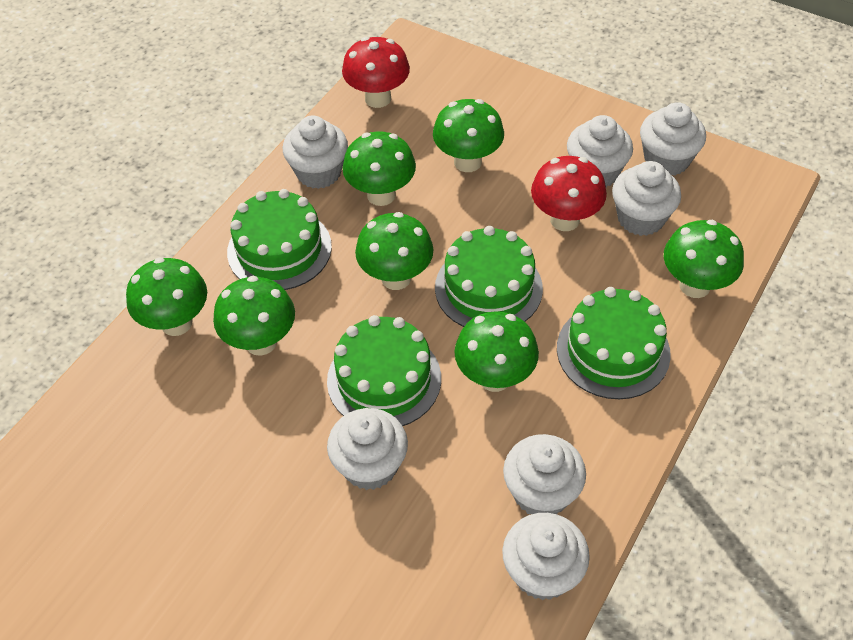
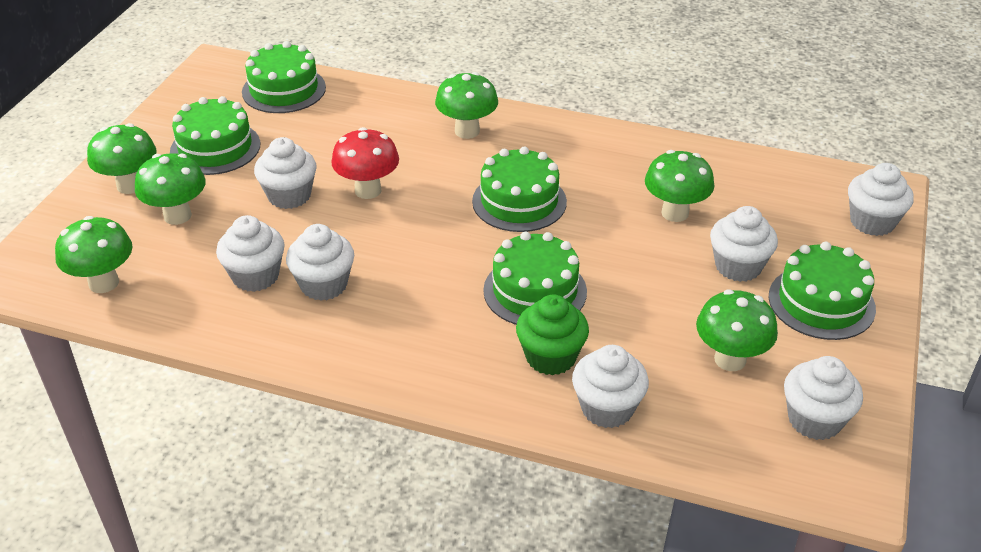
green cake: 4 -> 5
green cupcake: 0 -> 1
green mushroom: 7 -> 6
red mushroom: 2 -> 1

